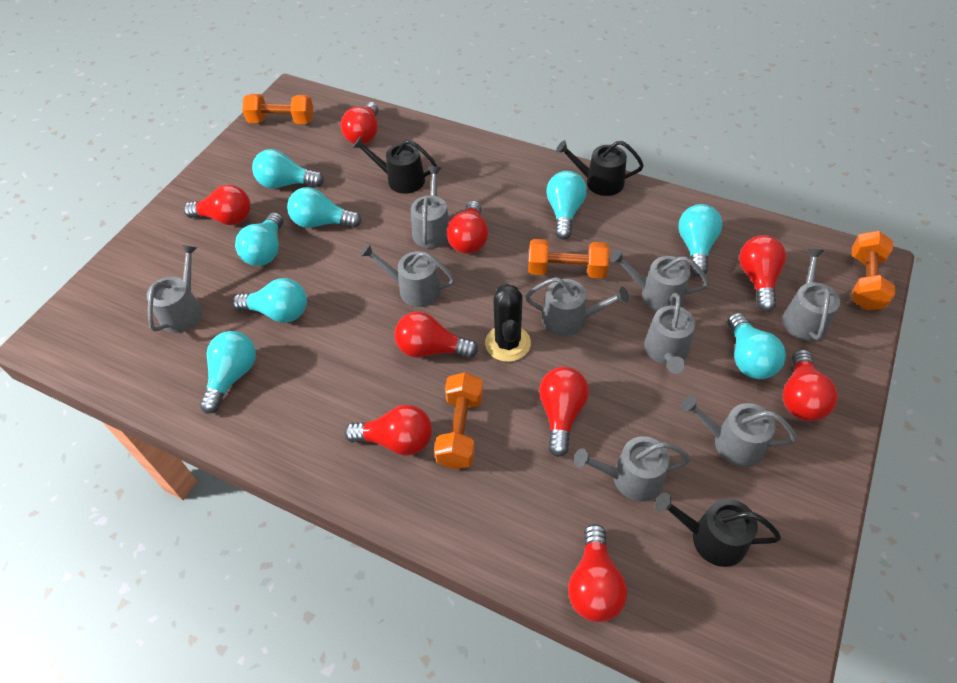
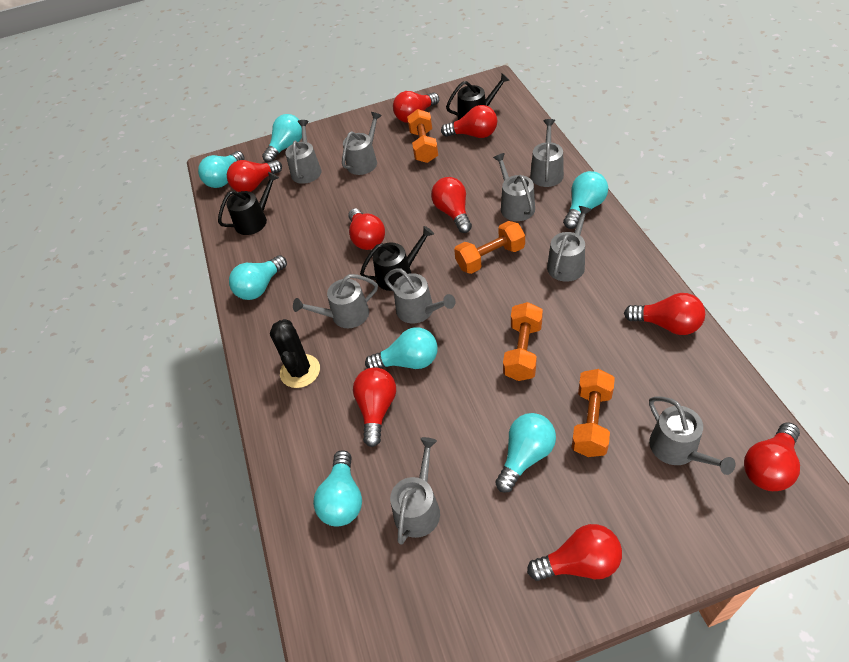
turquoise light bulb: 8 -> 7

